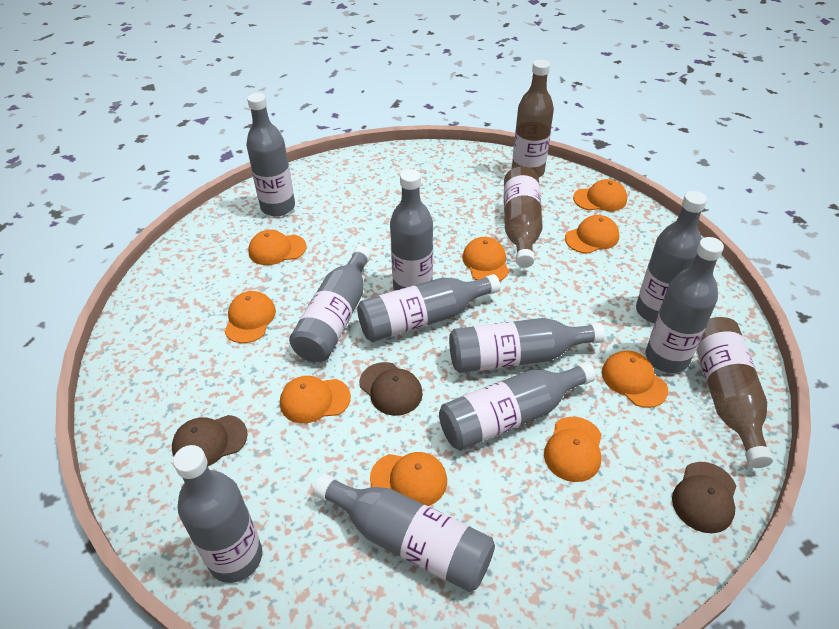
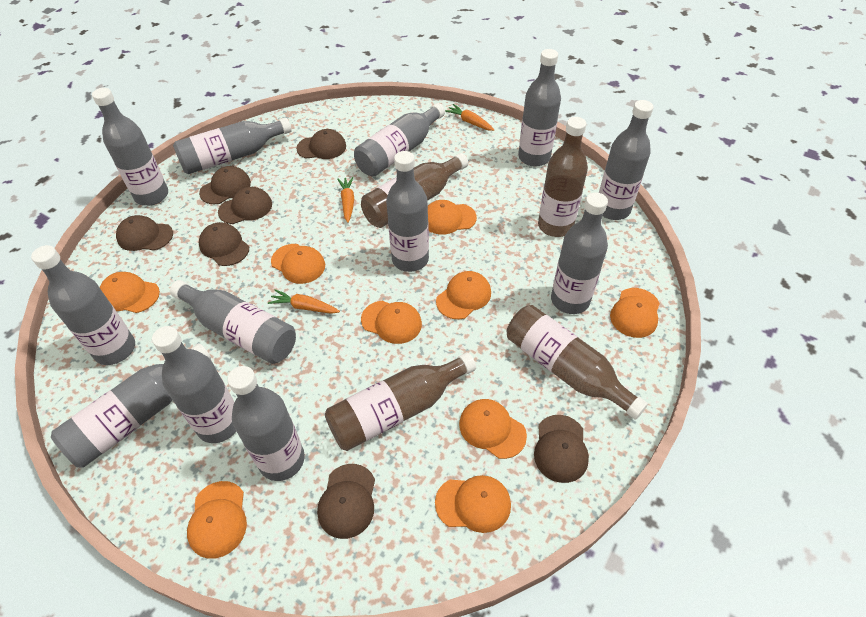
brown bottle: 3 -> 4
brown cap: 3 -> 7
grey bottle: 10 -> 12
orange carrot: 0 -> 3

